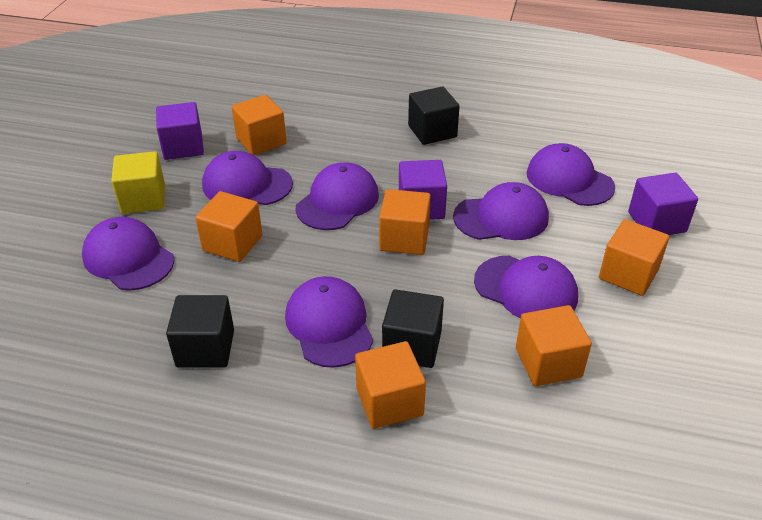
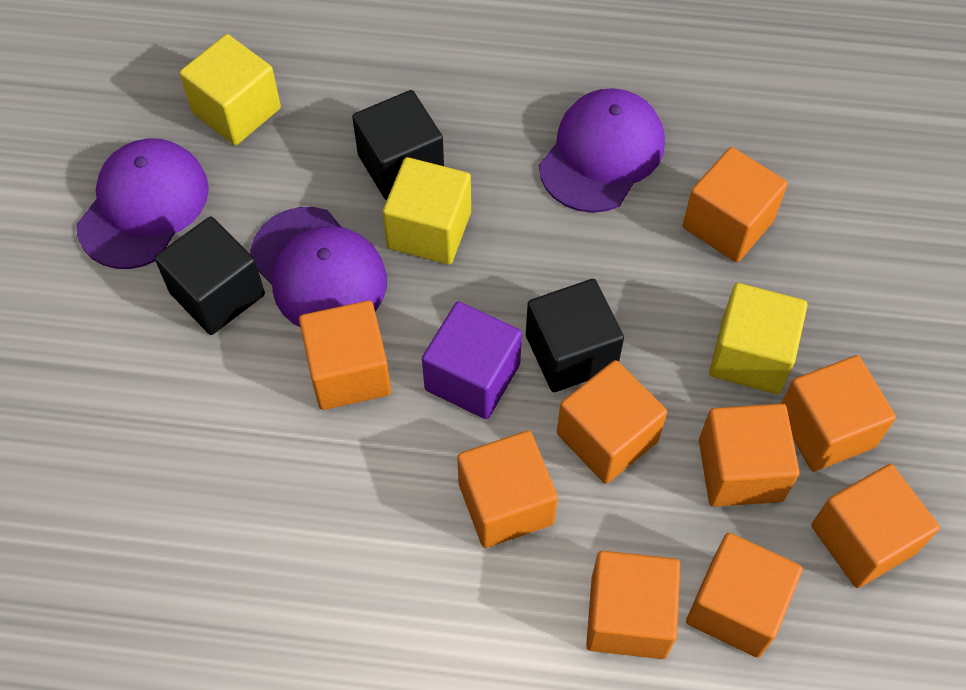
orange cube: 6 -> 9
purple cap: 7 -> 3
purple cube: 3 -> 1
yellow cube: 1 -> 3

